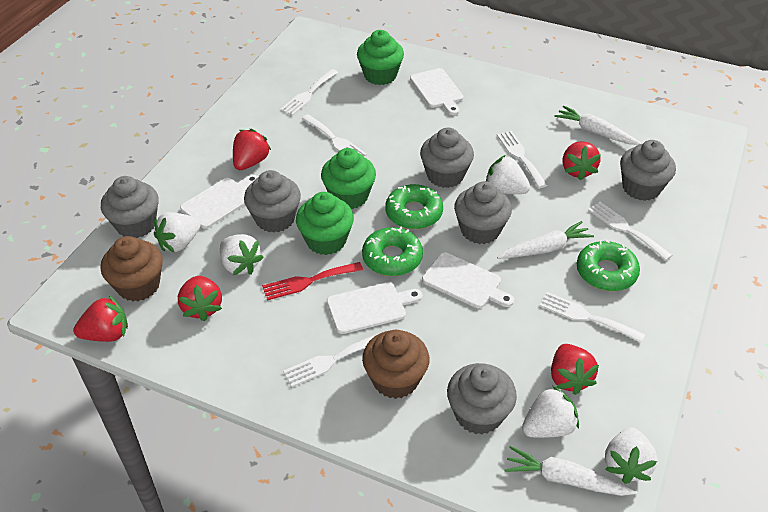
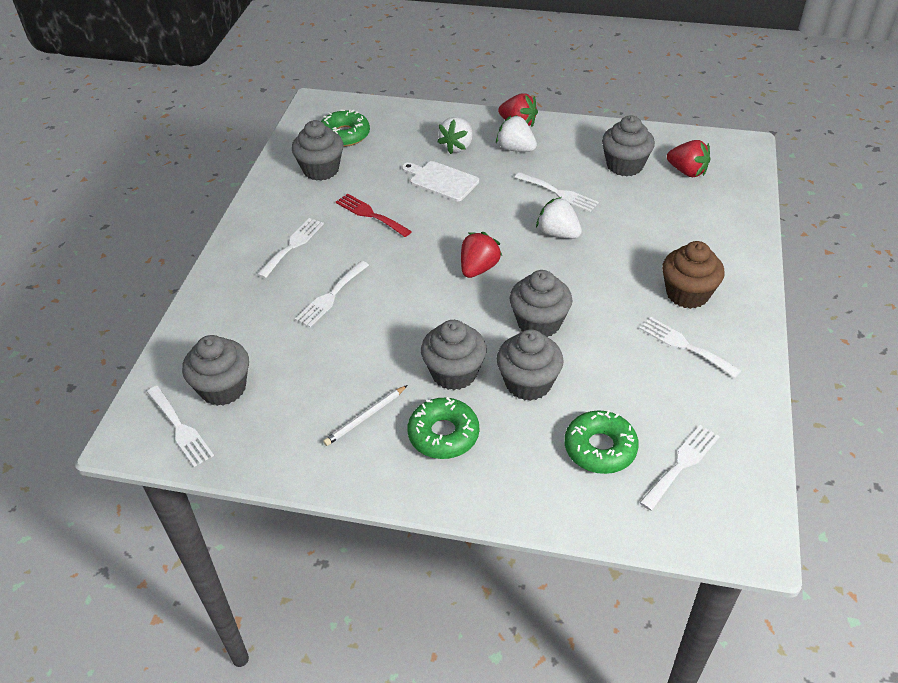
brown cupcake: 2 -> 1
green cupcake: 3 -> 0
red strawberry: 5 -> 3
white carrot: 3 -> 0
white cutting board: 4 -> 1
white pencil: 0 -> 1
white strawberry: 5 -> 3

